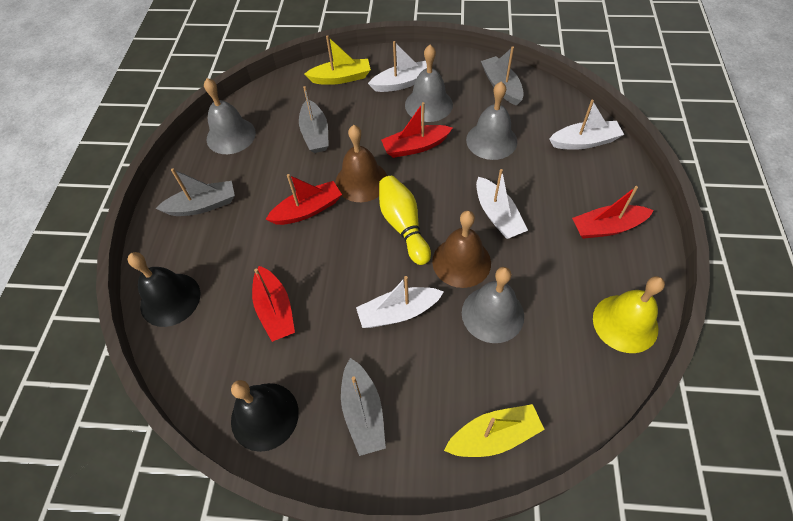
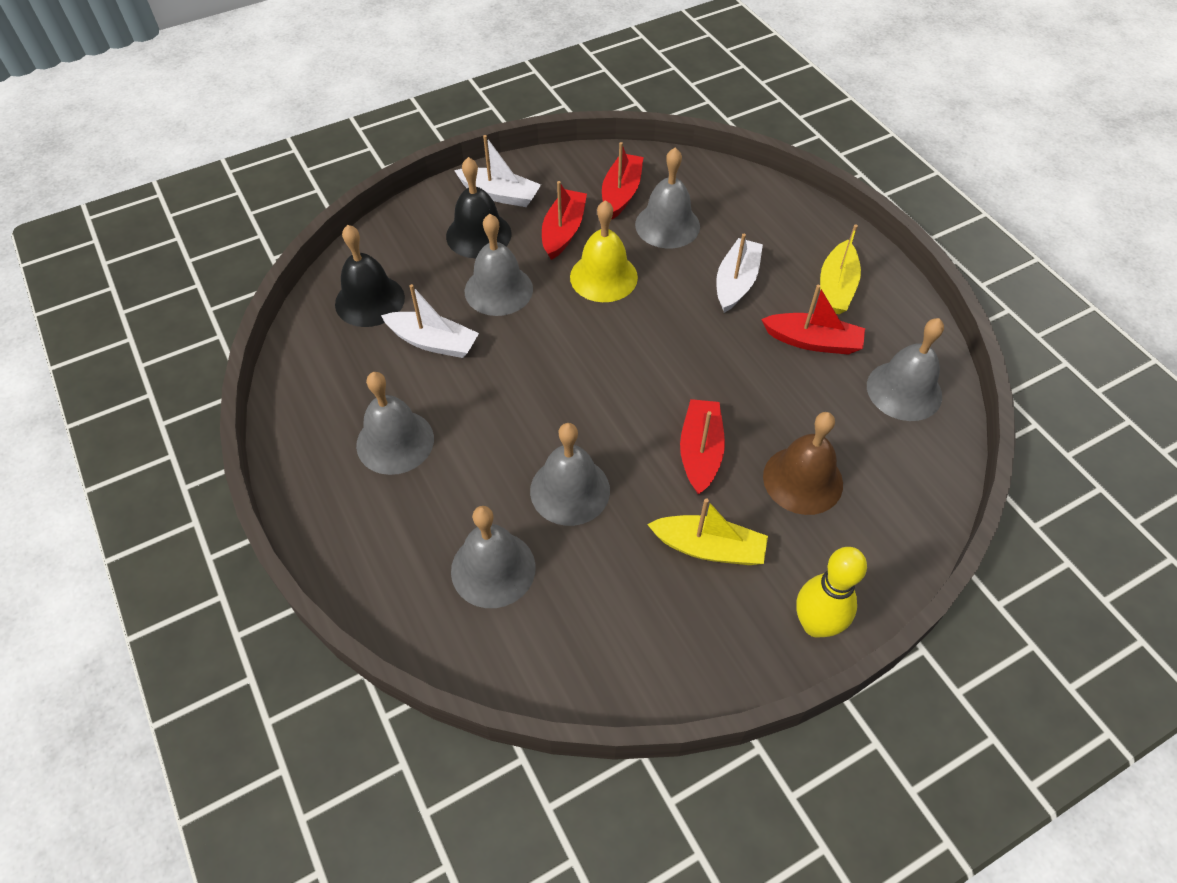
brown bell: 2 -> 1
grey bell: 4 -> 6
grey boat: 4 -> 0
white boat: 4 -> 3

